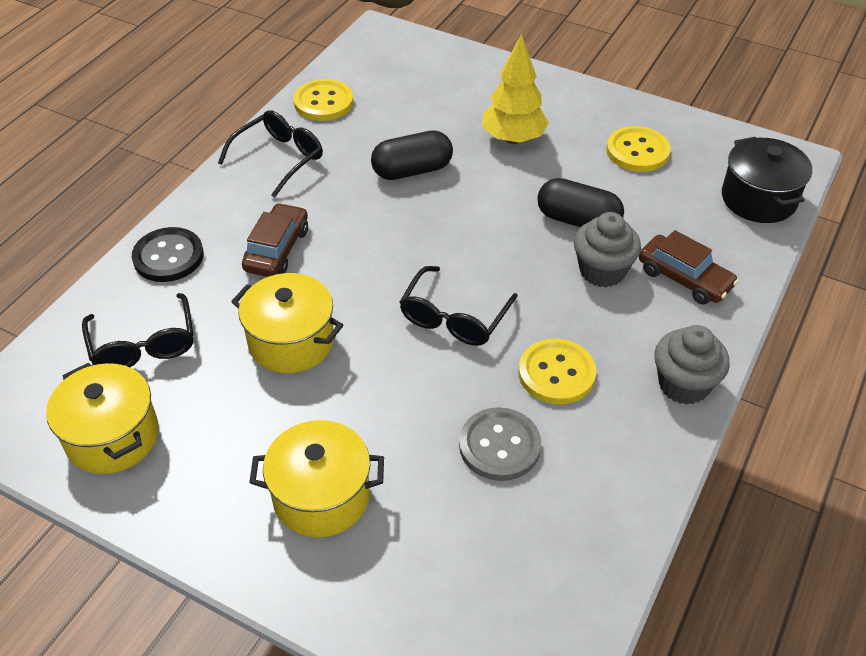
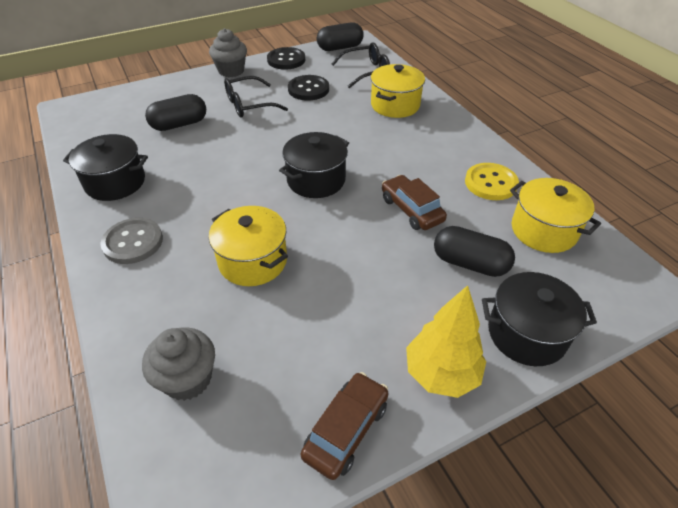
black button: 1 -> 2
black capsule: 2 -> 3
black glasses: 3 -> 2
black pot: 1 -> 3
yellow button: 3 -> 1

